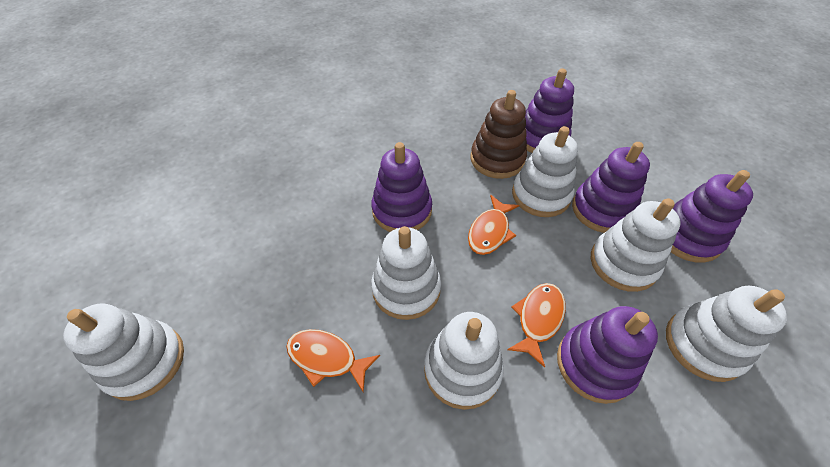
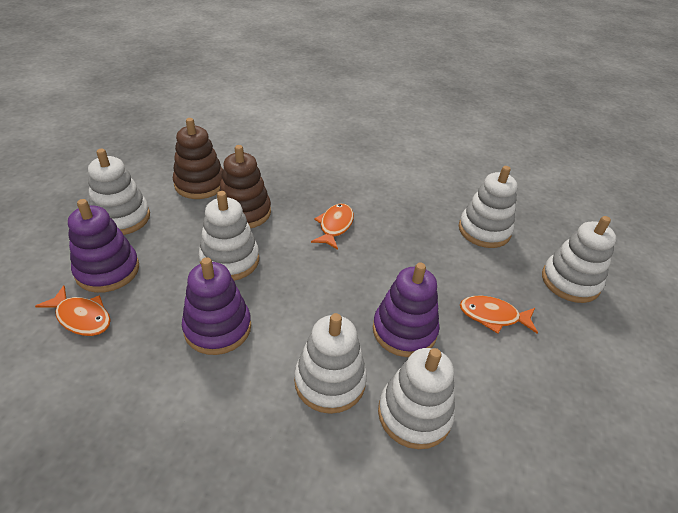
brown stacking toy: 1 -> 2
purple stacking toy: 5 -> 3

